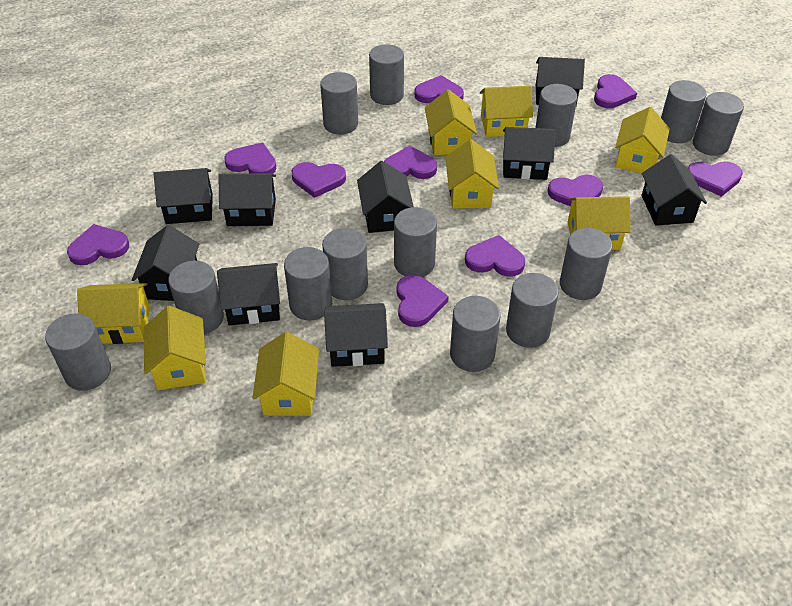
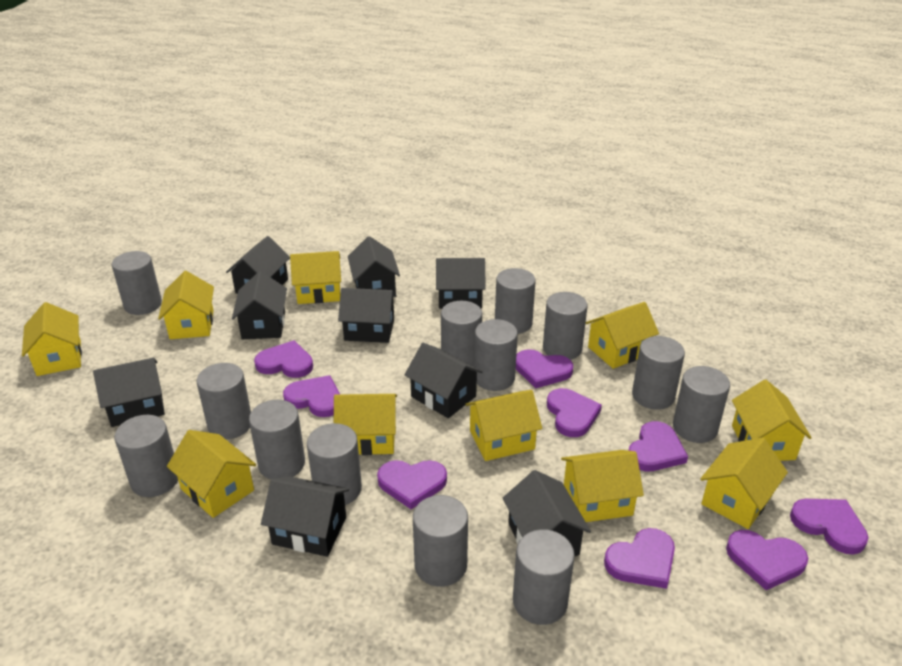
purple heart: 10 -> 9
yellow house: 8 -> 10

